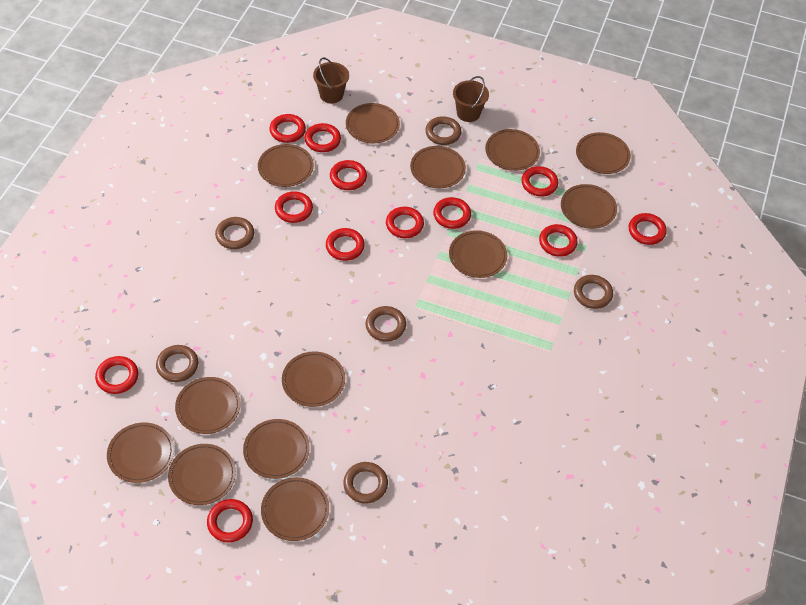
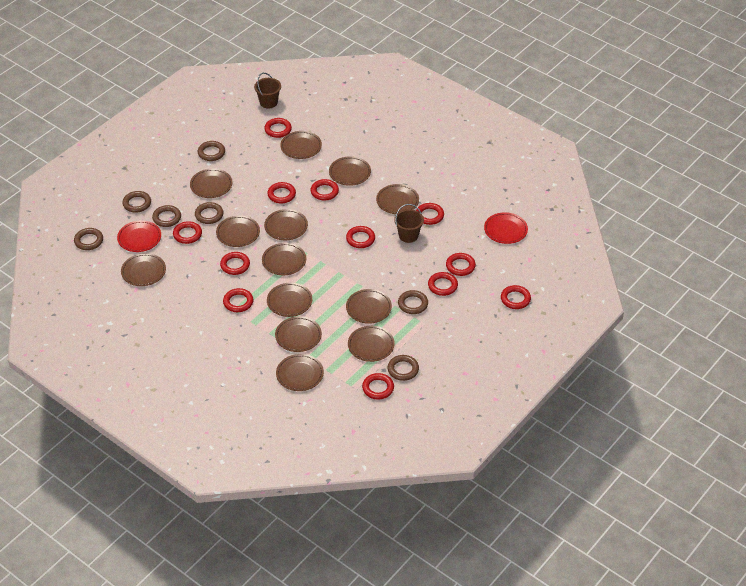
brown ring: 6 -> 7
red plate: 0 -> 2

